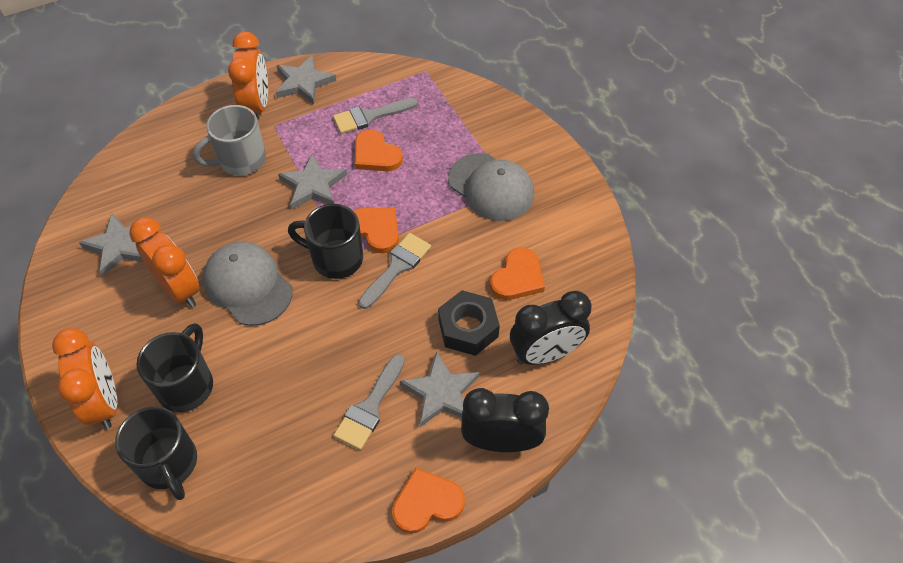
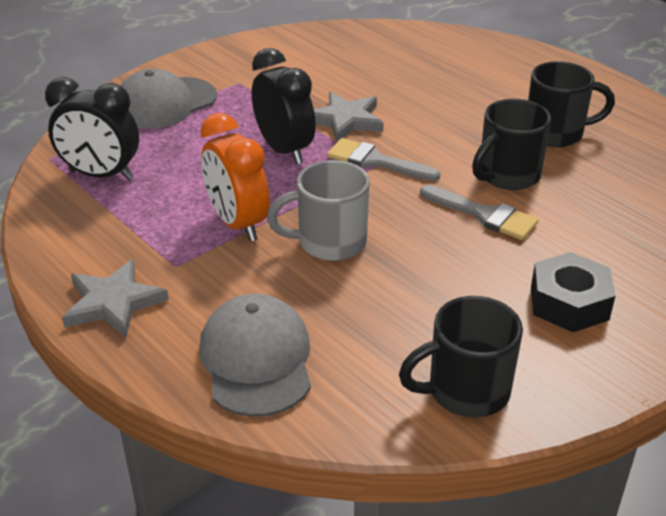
grey brush: 3 -> 2
grey star: 4 -> 2
orange clock: 3 -> 1
orange heart: 4 -> 0

